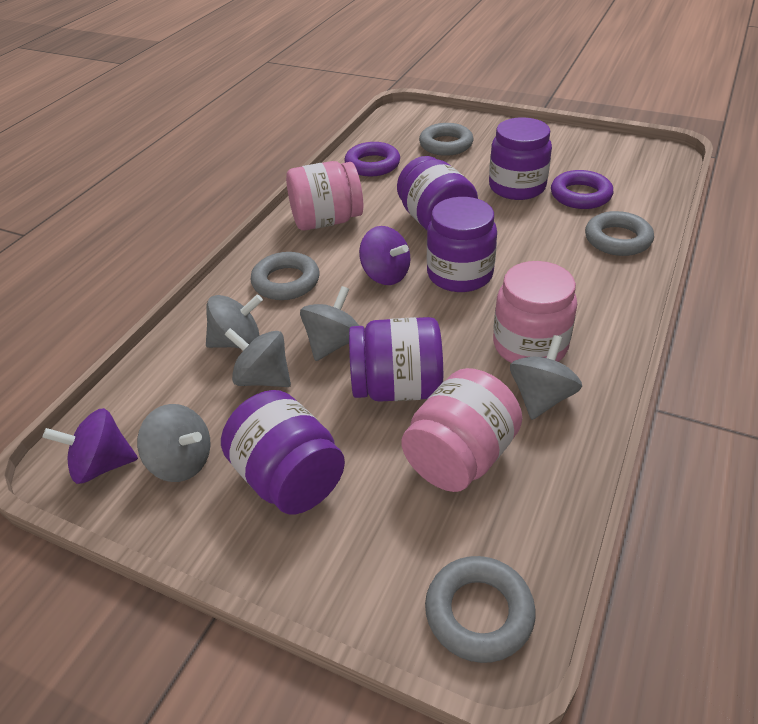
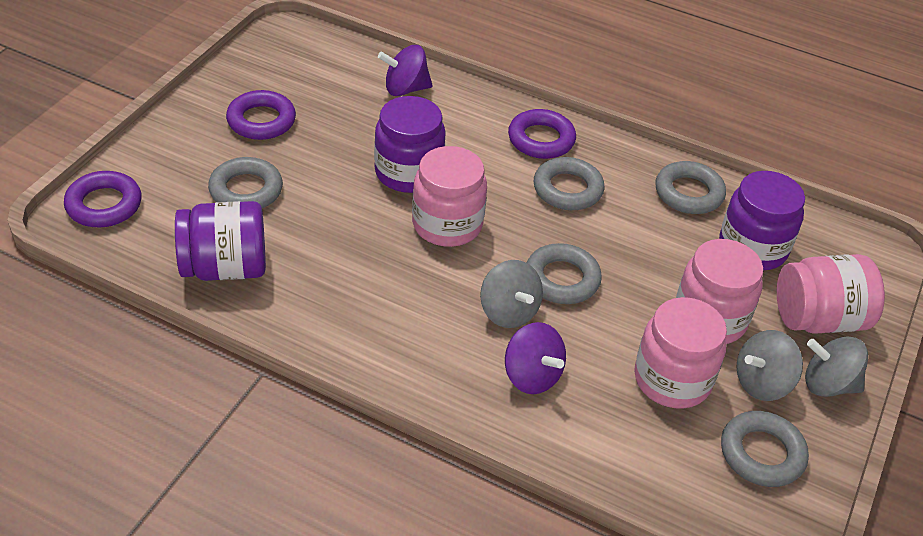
grey ring: 4 -> 5
grey spinning top: 5 -> 3
pink jar: 3 -> 4
purple jar: 5 -> 3
purple ring: 2 -> 3

